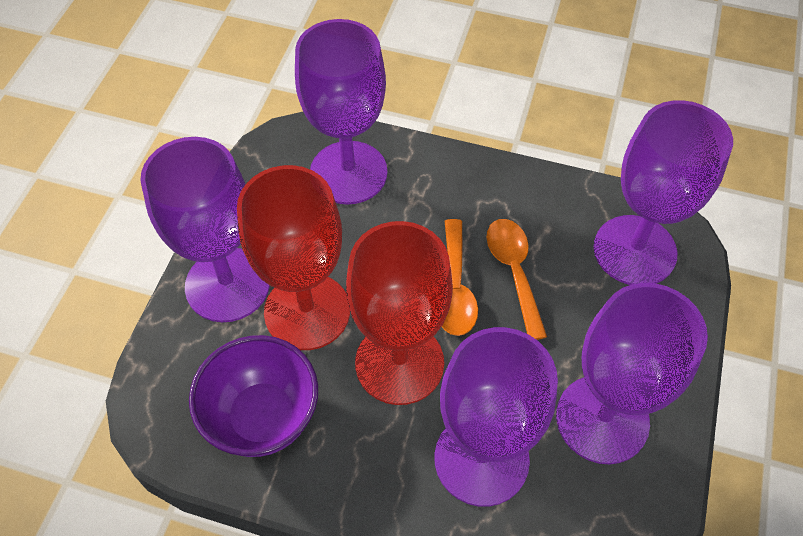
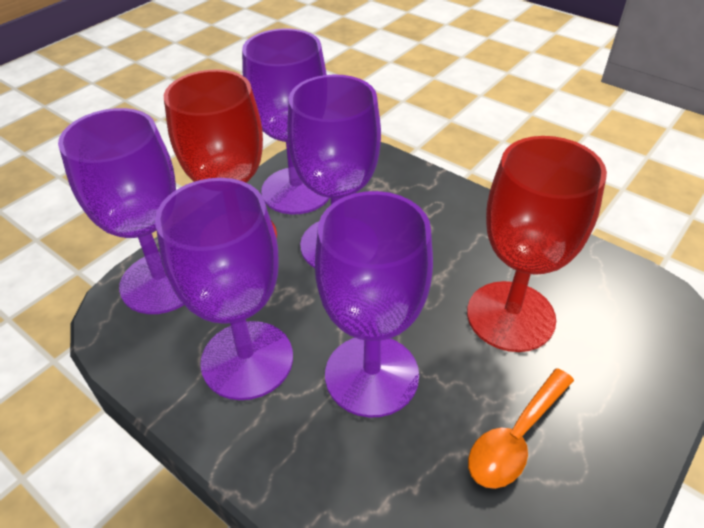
orange spoon: 2 -> 1
purple bowl: 1 -> 0

